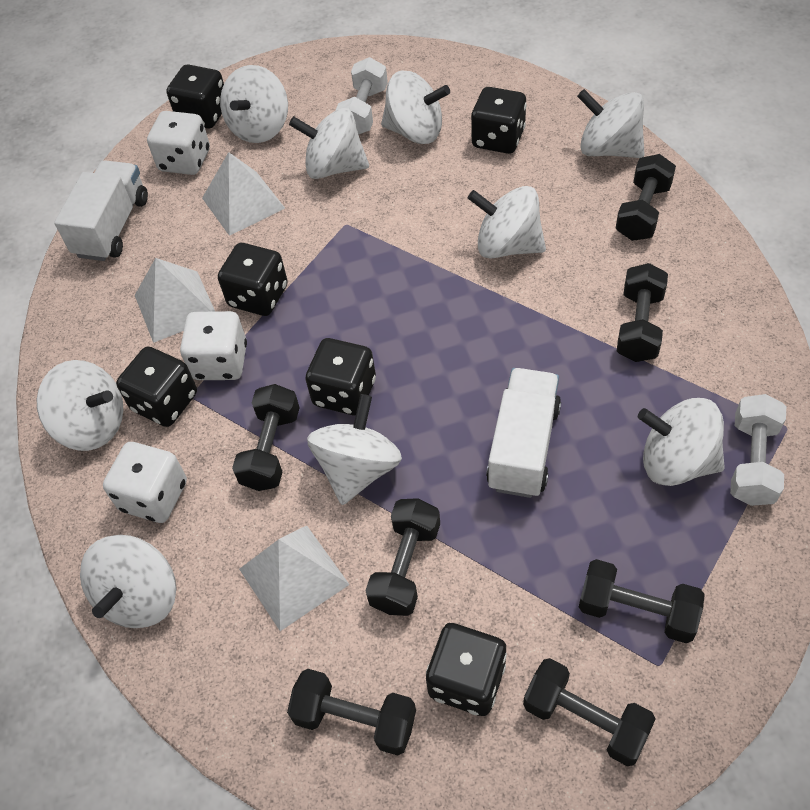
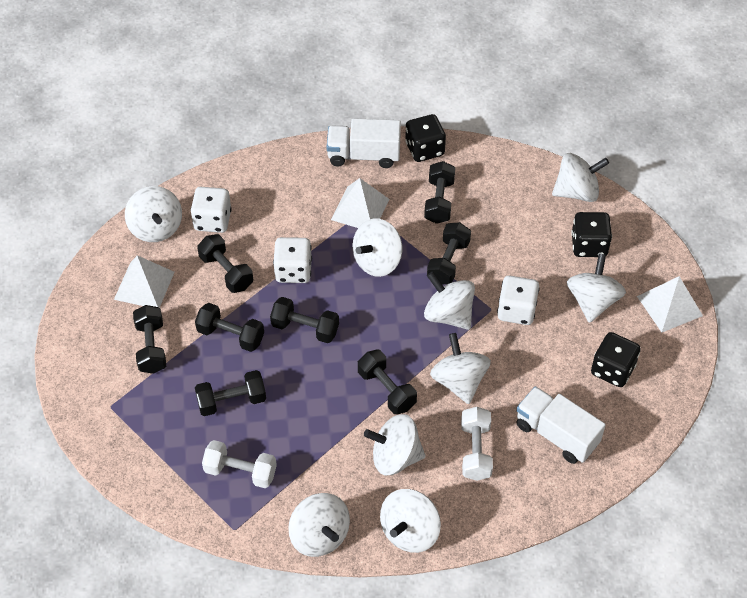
black dice: 6 -> 3
black dumbbell: 7 -> 8

